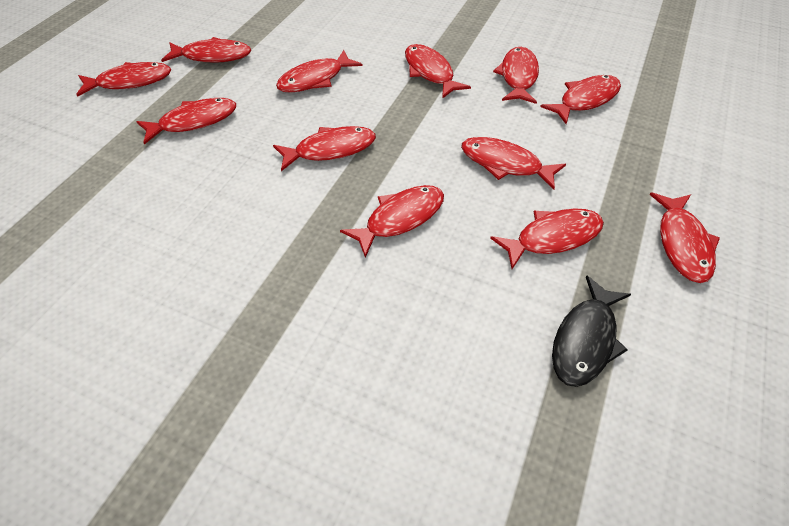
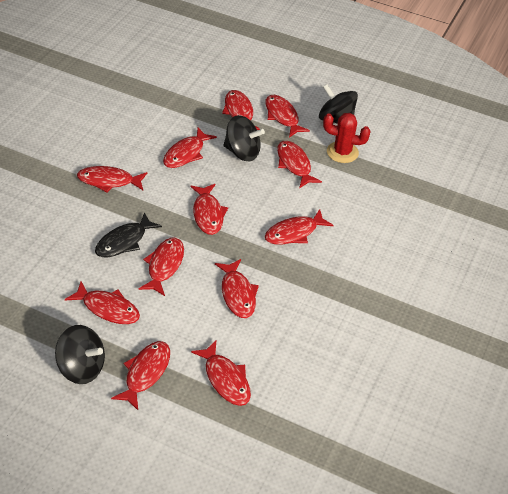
black spinning top: 0 -> 3
red cactus: 0 -> 1

